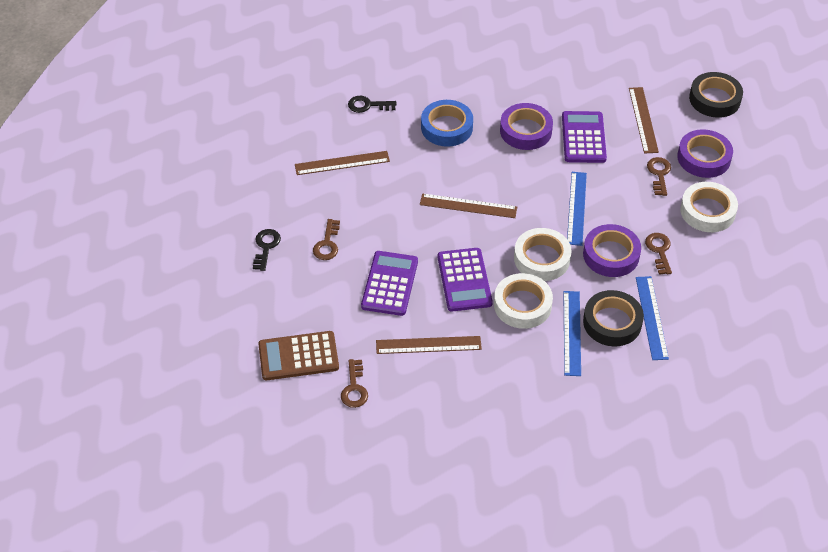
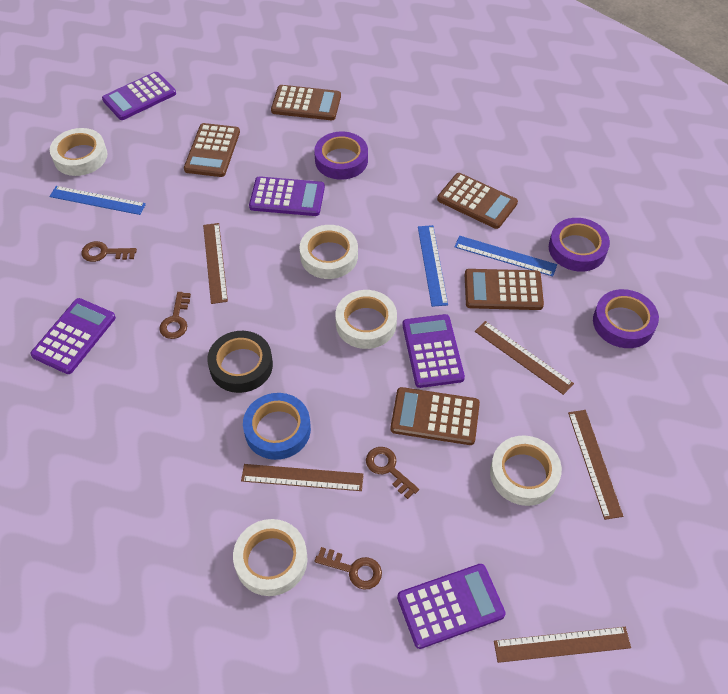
black key: 2 -> 0
black tape: 2 -> 1
brown calculator: 1 -> 5
brown ruler: 4 -> 5
purple calculator: 3 -> 5
white tape: 3 -> 5

